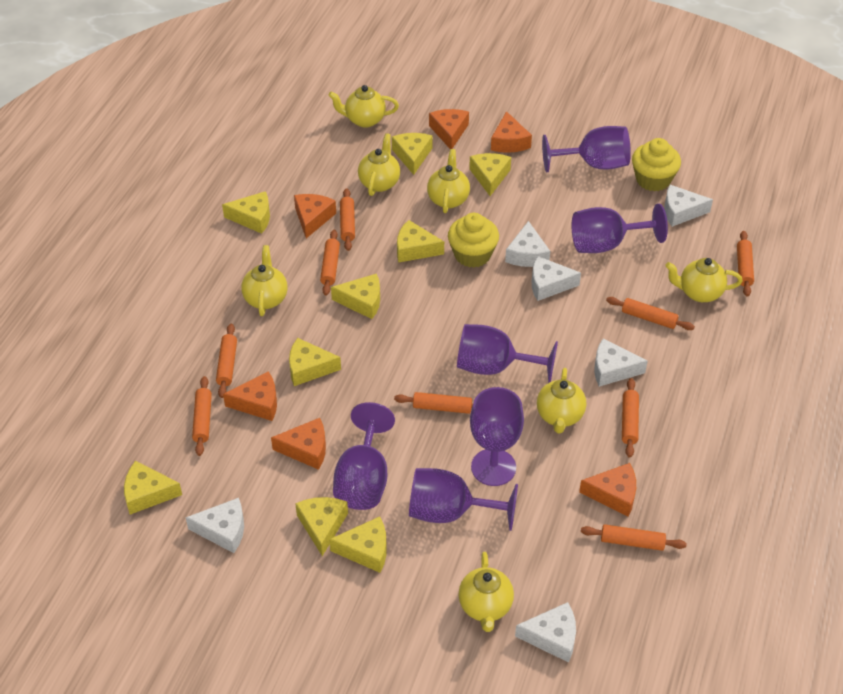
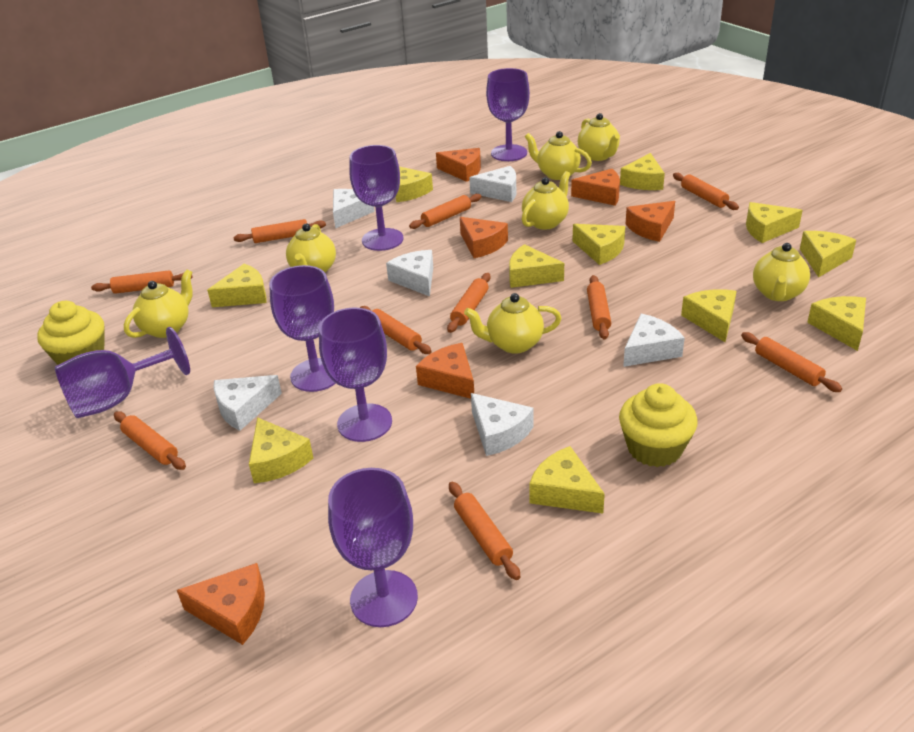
orange rolling pin: 9 -> 10
yellow cheese: 9 -> 11

